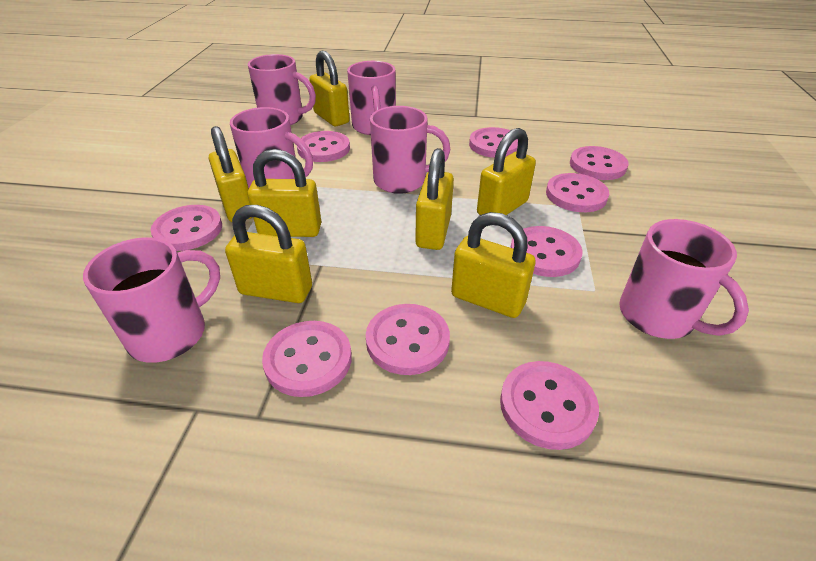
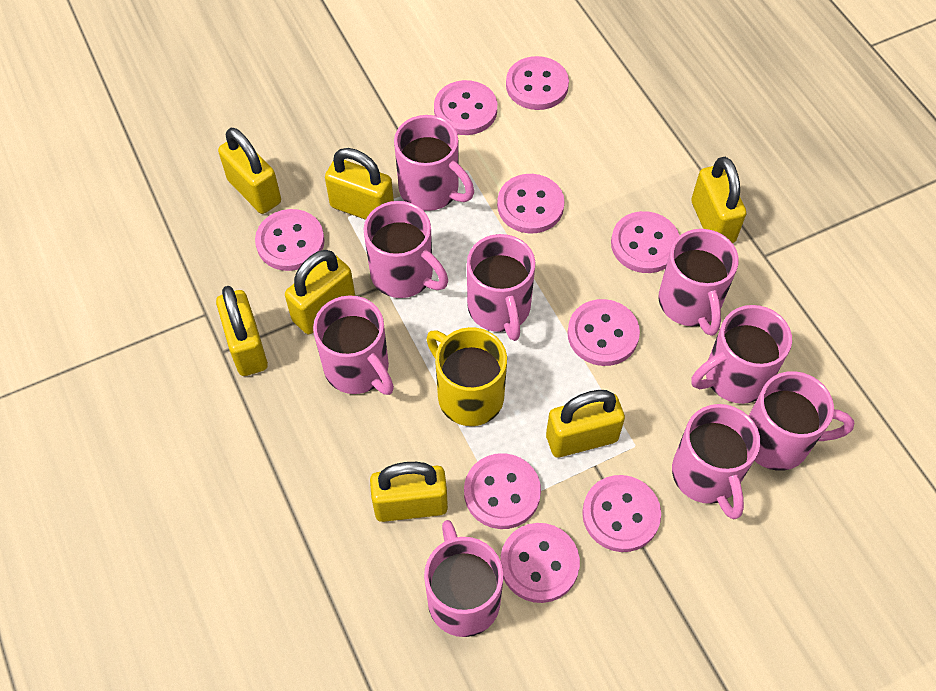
pink mug: 6 -> 9
yellow mug: 0 -> 1

